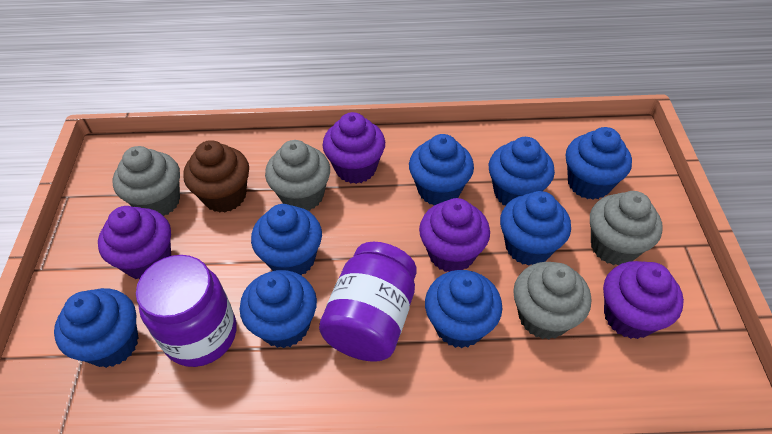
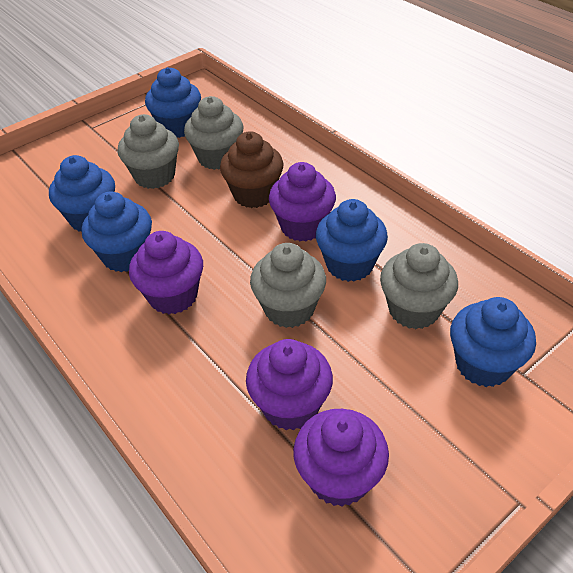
blue cupcake: 8 -> 5
purple jar: 2 -> 0

